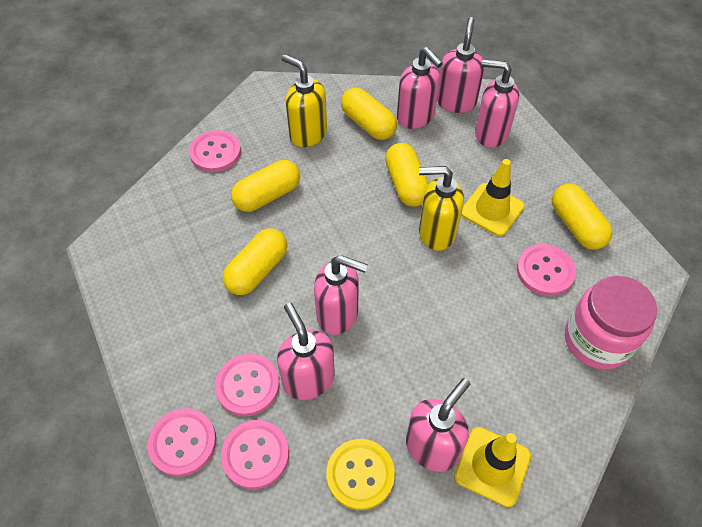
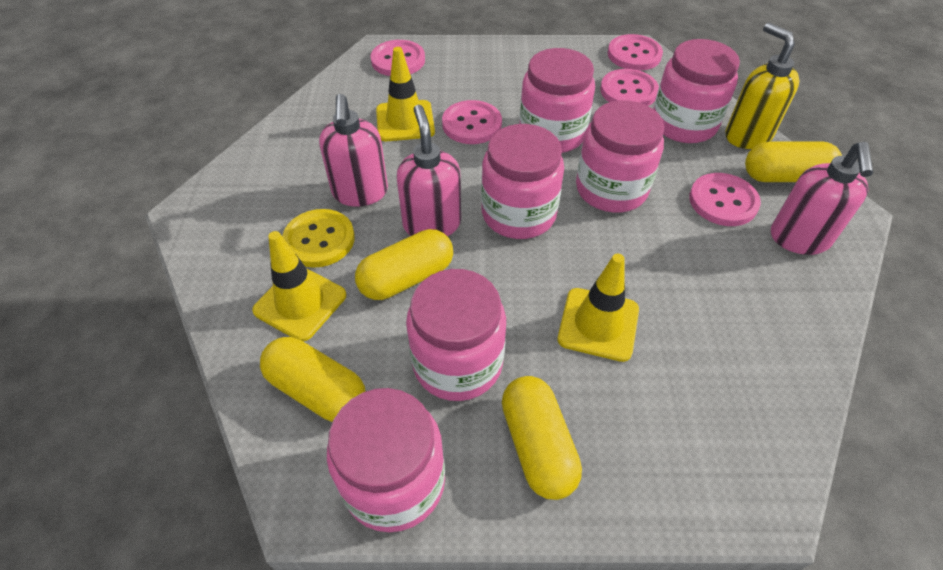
pink jar: 1 -> 6
pink soap dispenser: 6 -> 3
yellow capsule: 5 -> 4
yellow soap dispenser: 2 -> 1
yellow traffic cone: 2 -> 3

